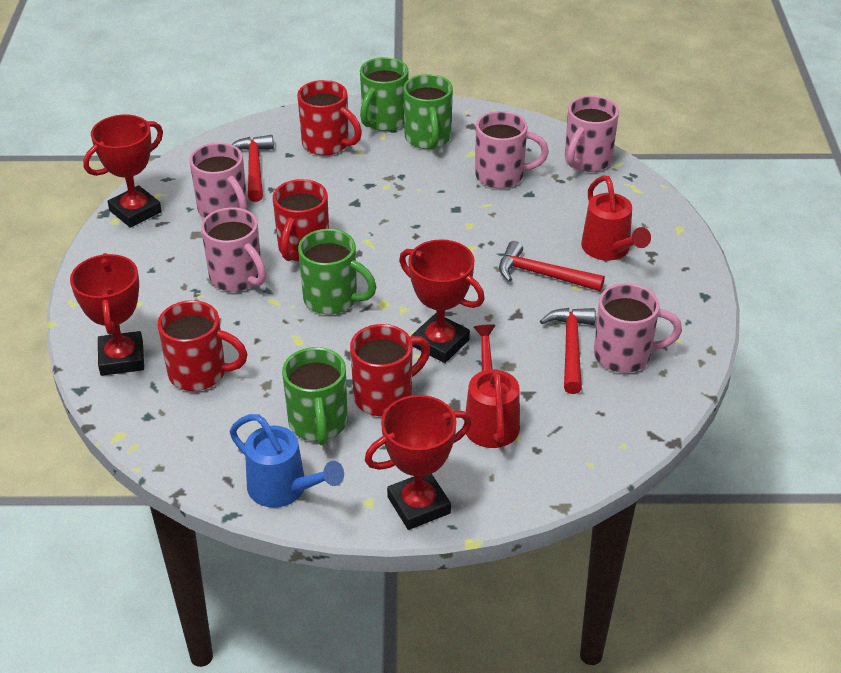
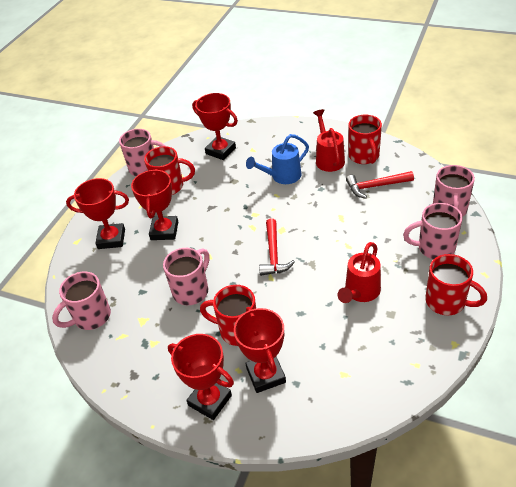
green mug: 4 -> 0
red hammer: 3 -> 2
red trophy: 4 -> 5

